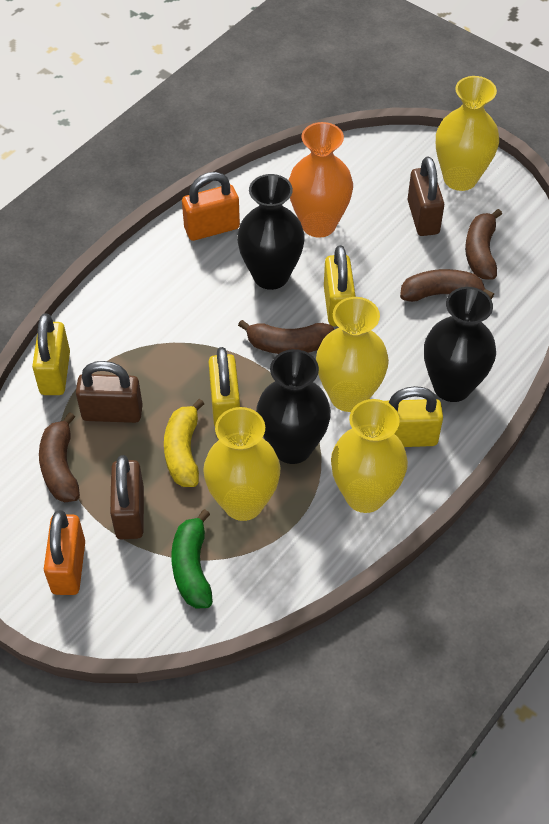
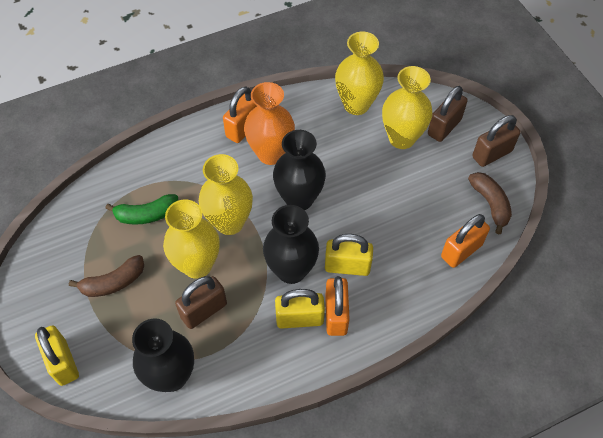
brown banana: 4 -> 2
orange padlock: 2 -> 3
yellow banana: 1 -> 0
yellow padlock: 4 -> 3

